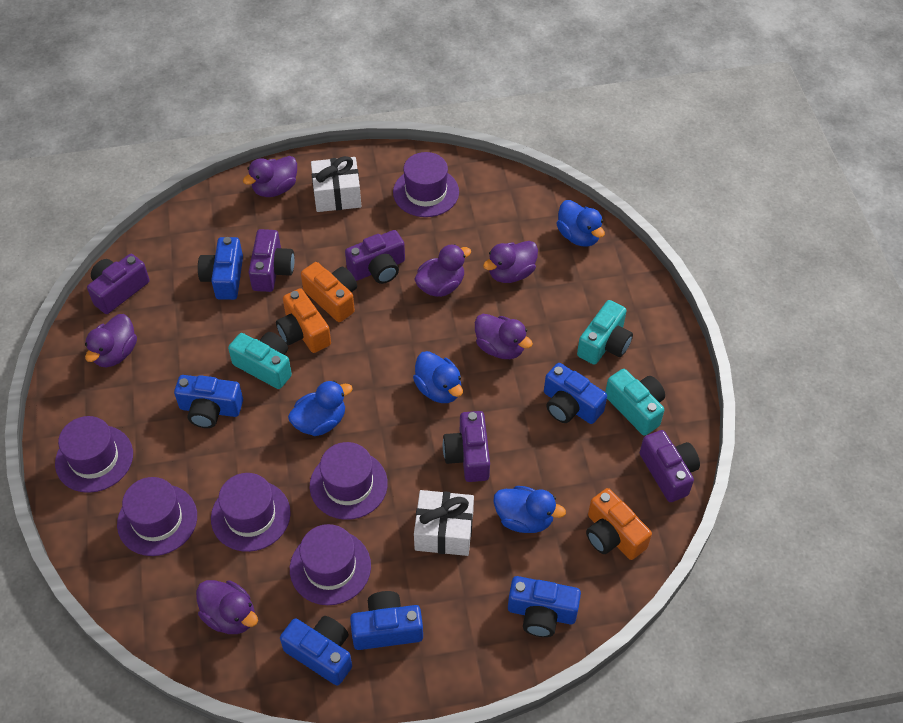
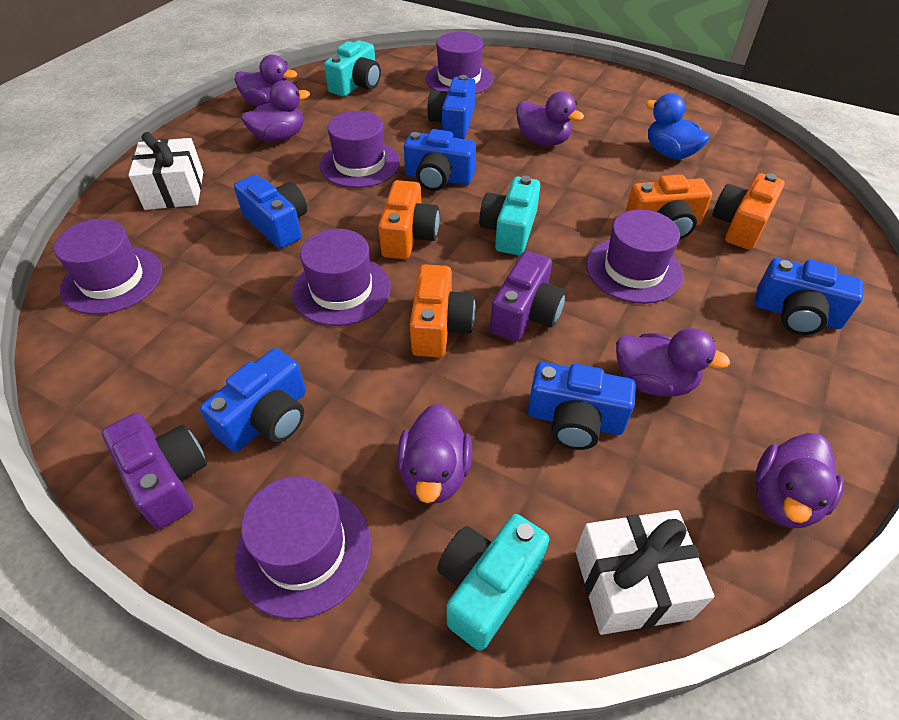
blue duck: 4 -> 1
orange camera: 3 -> 4
purple camera: 5 -> 2

